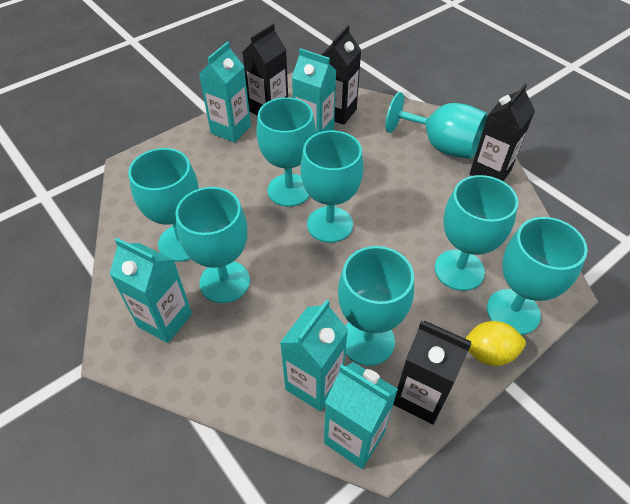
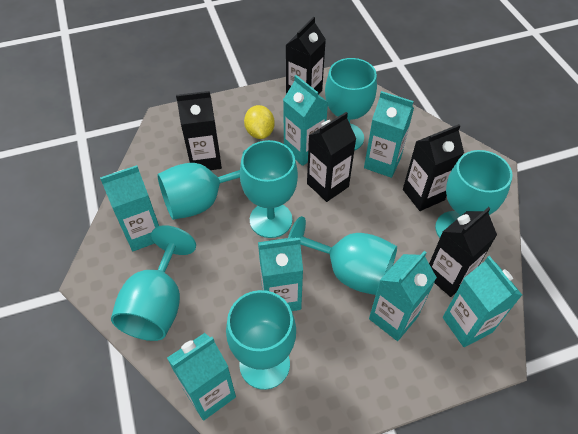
black carton: 4 -> 5
turquoise carton: 5 -> 7
turquoise goblet: 8 -> 7

